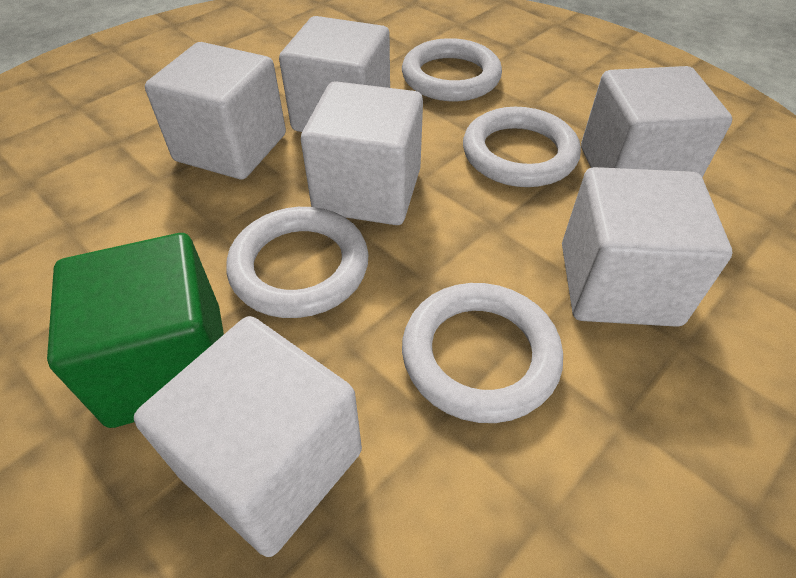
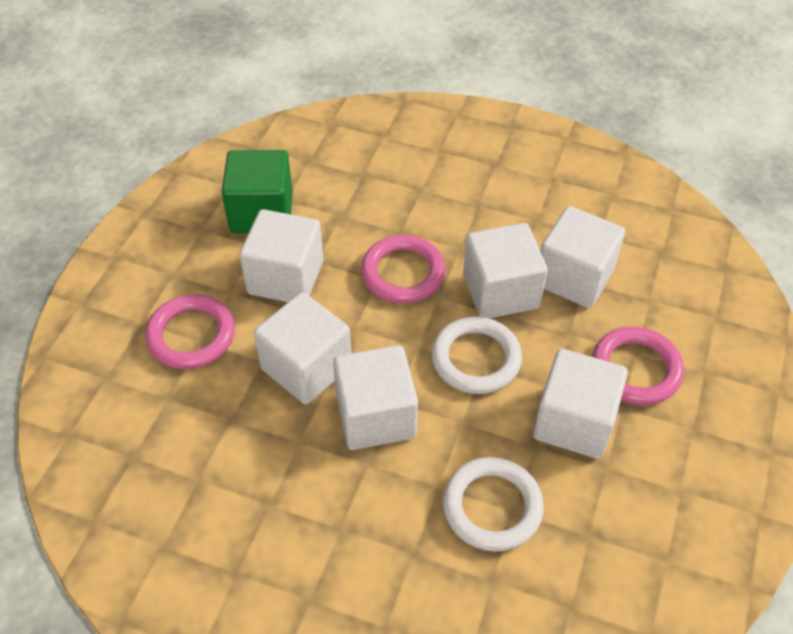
pink ring: 0 -> 3
white ring: 4 -> 2

